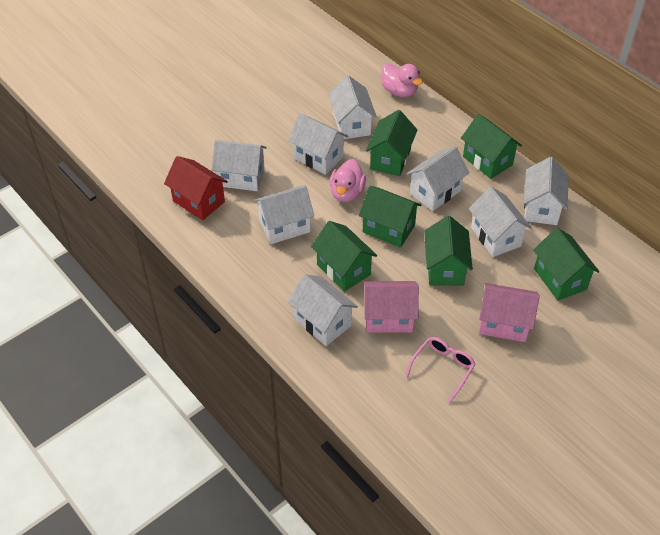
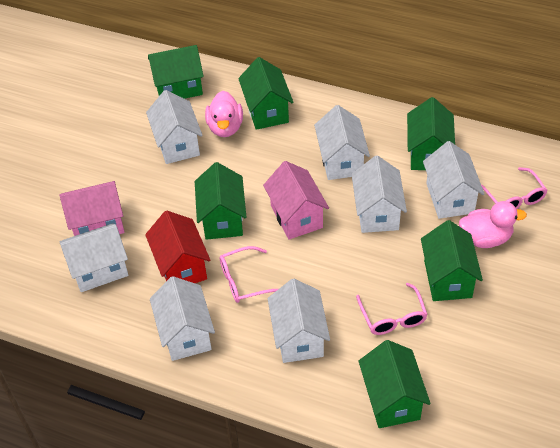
pink glasses: 1 -> 3
white house: 8 -> 7

